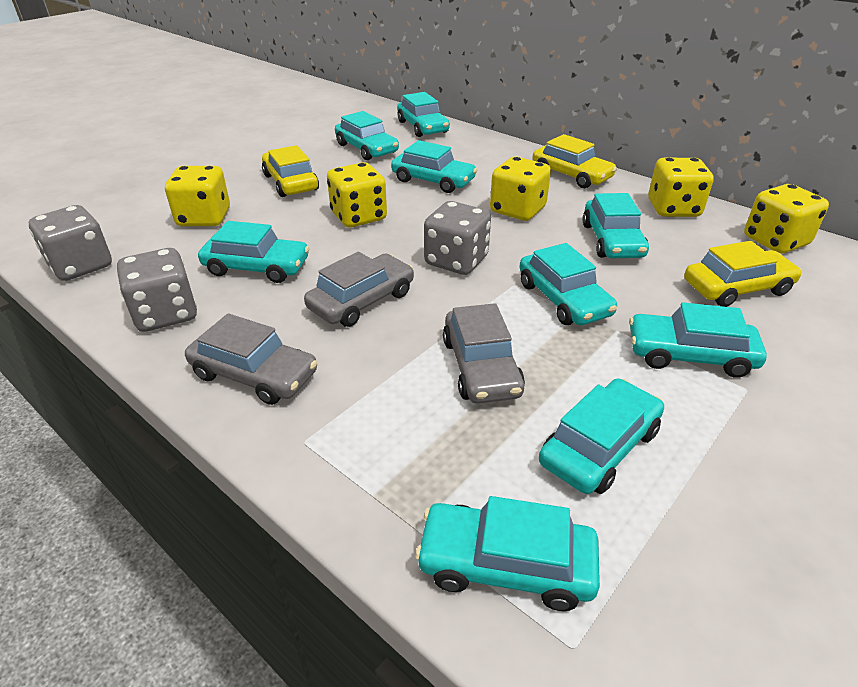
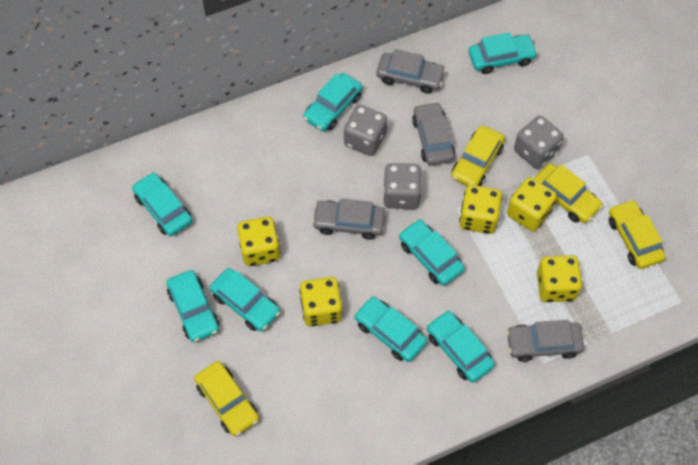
grey car: 3 -> 4
turquoise car: 9 -> 8
yellow car: 3 -> 4

